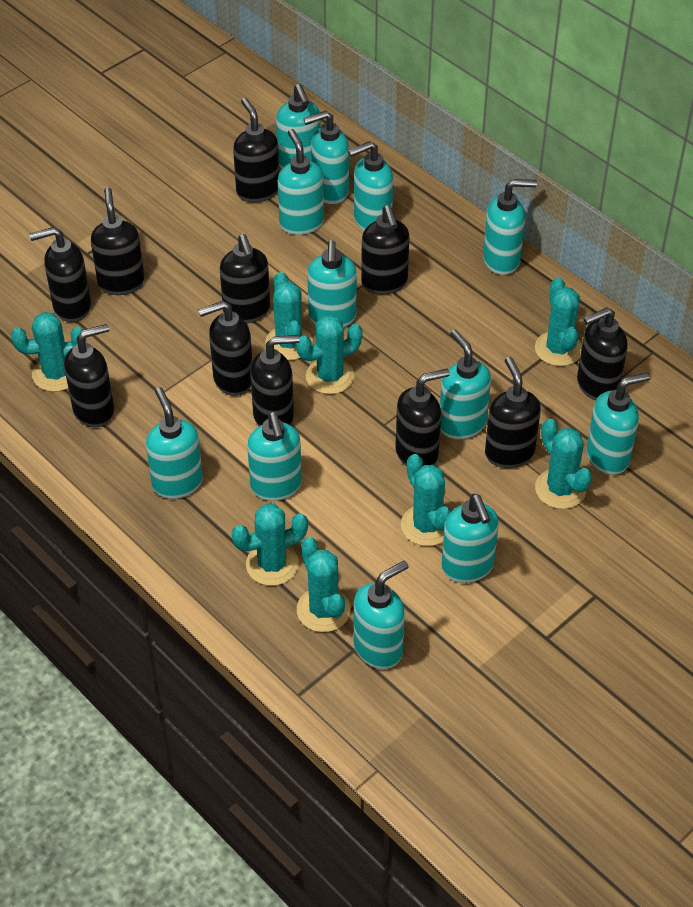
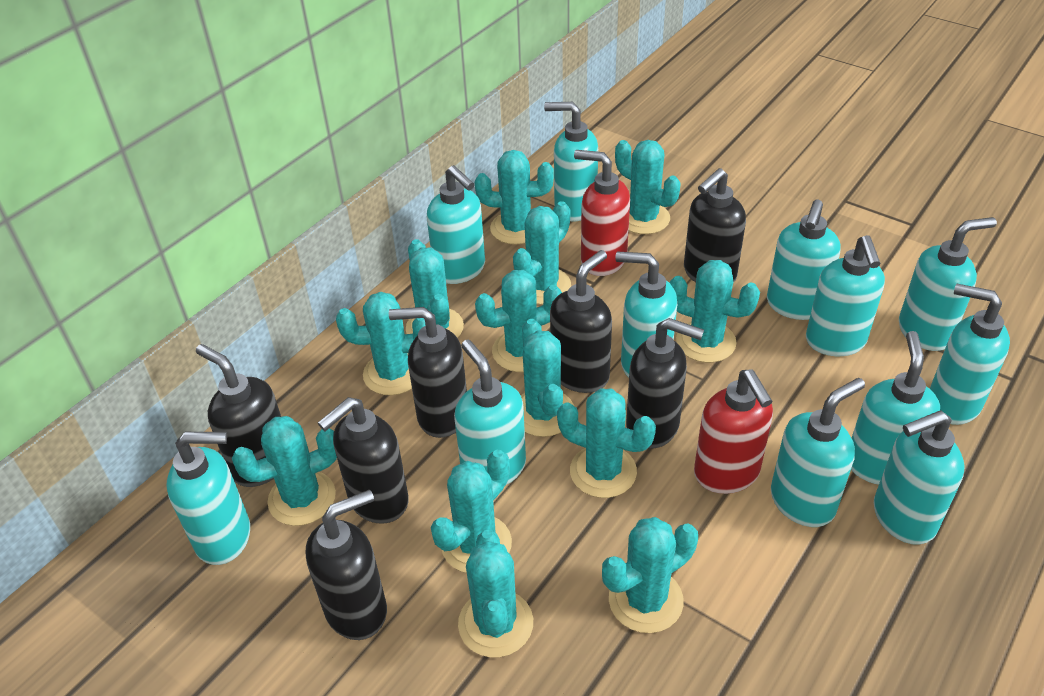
black soap dispenser: 11 -> 7
red soap dispenser: 0 -> 2
turquoise cactus: 8 -> 13

